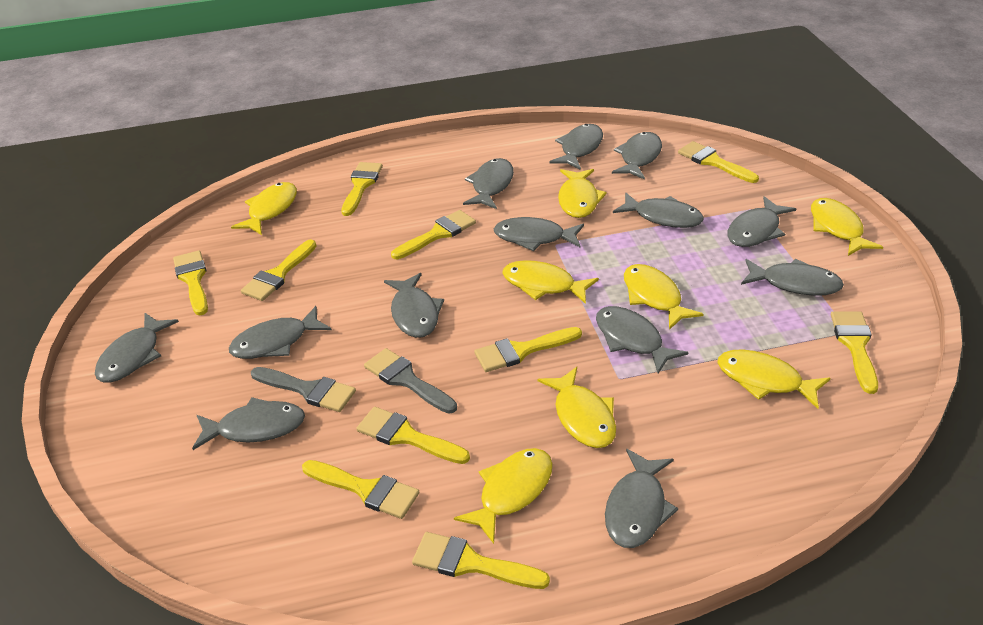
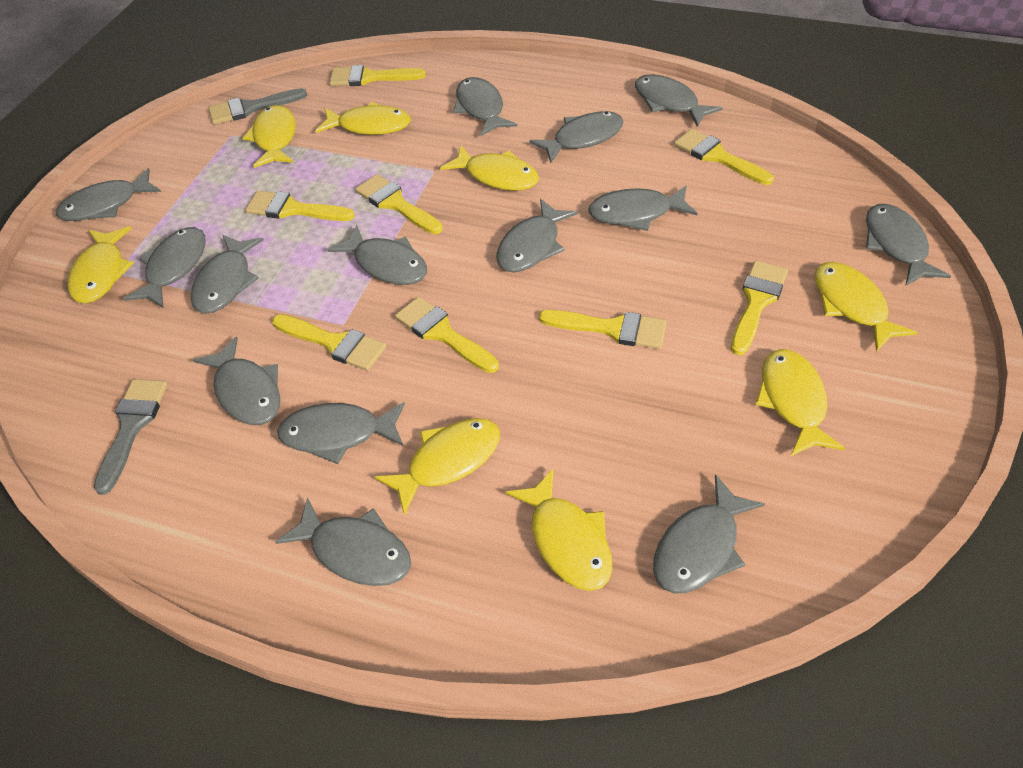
grey fish: 13 -> 14
yellow brush: 10 -> 8

